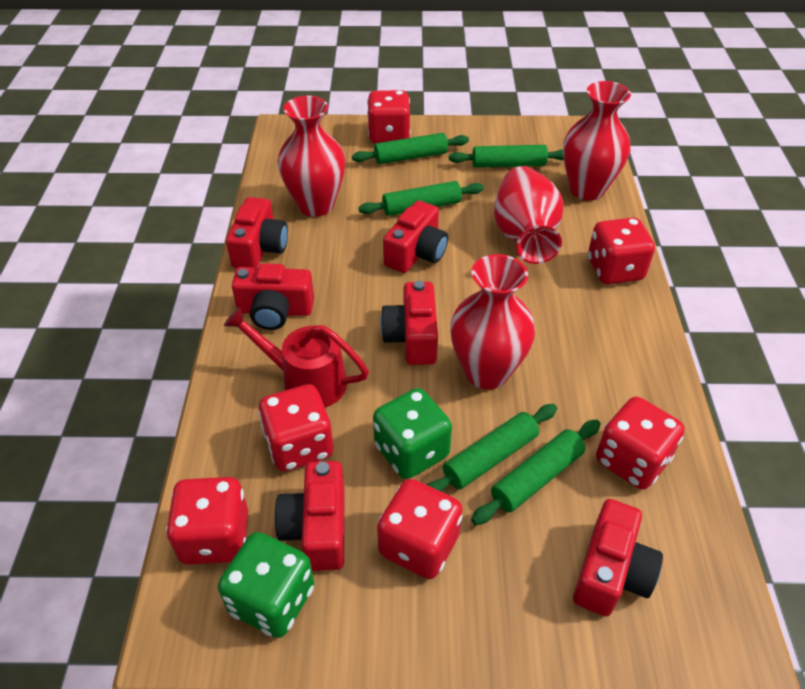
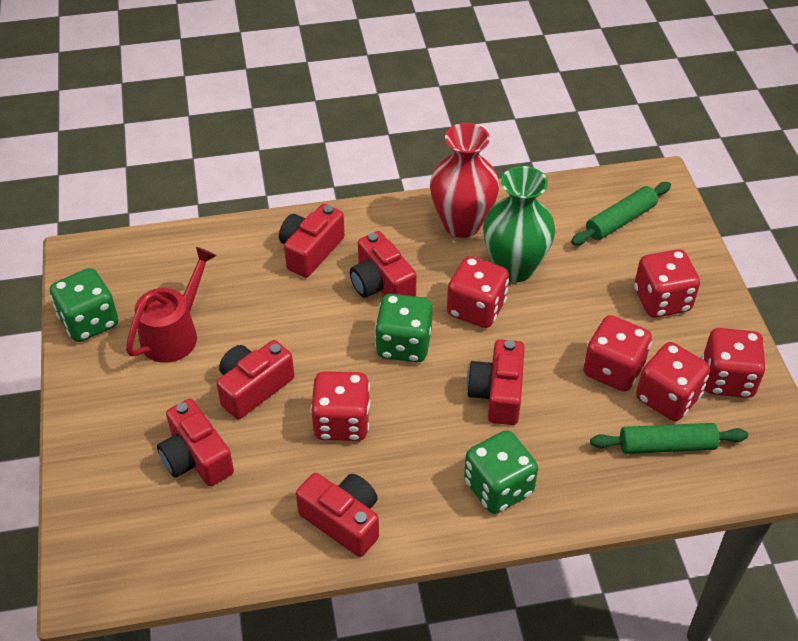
green dice: 2 -> 3
green rolling pin: 5 -> 2
green vase: 0 -> 1
red vase: 4 -> 1

